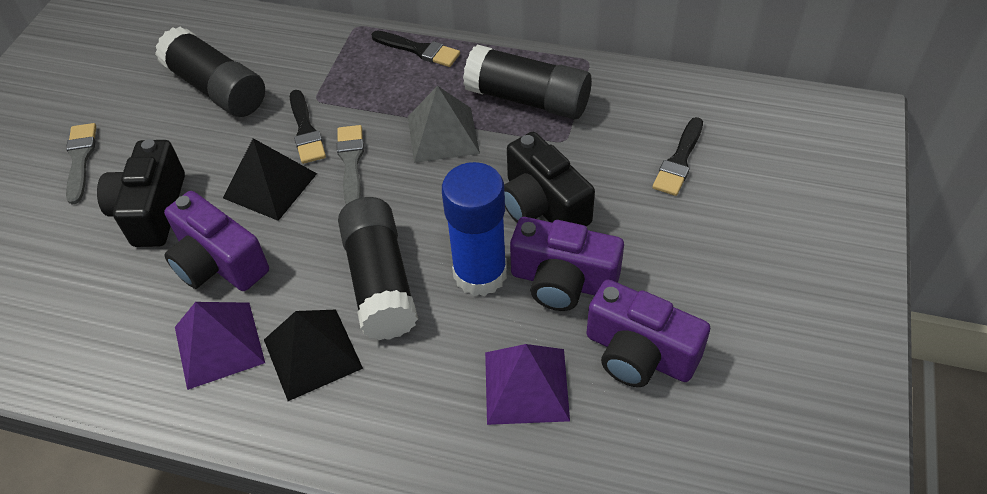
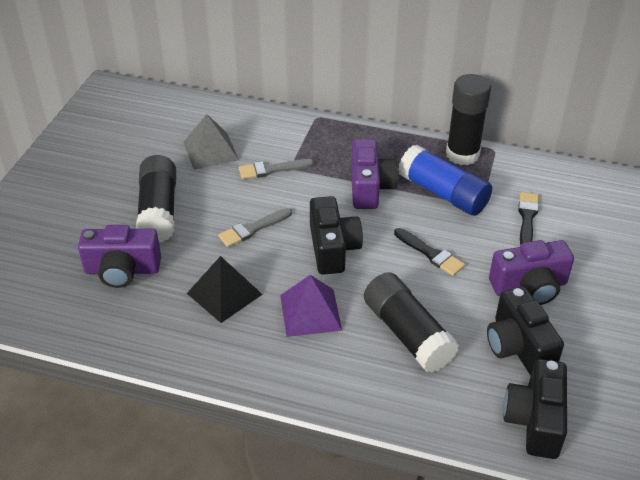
black brush: 3 -> 2
black camera: 2 -> 3
black pyramid: 2 -> 1
purple pyramid: 2 -> 1

